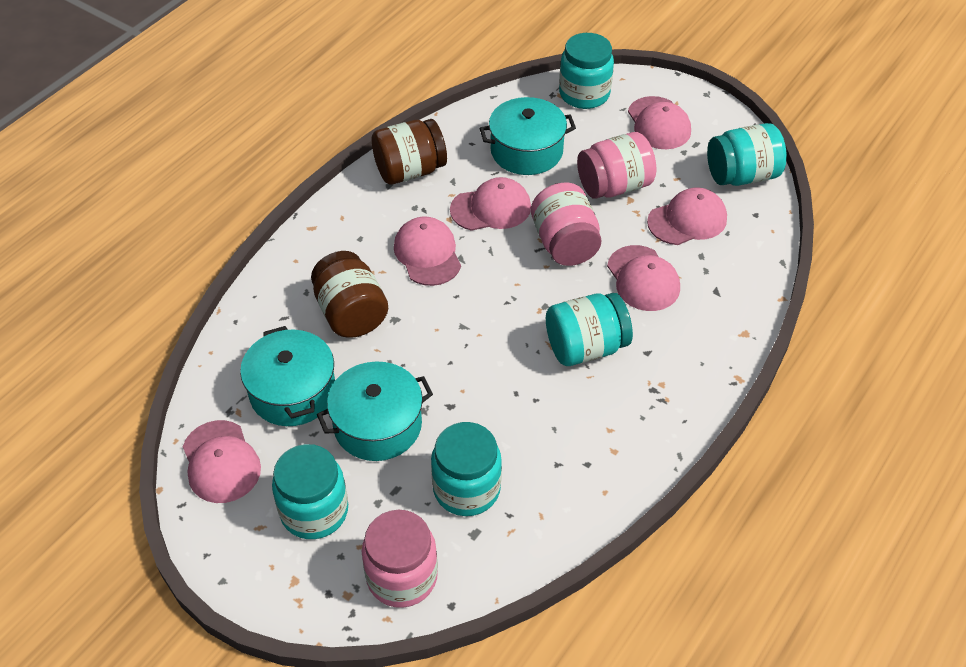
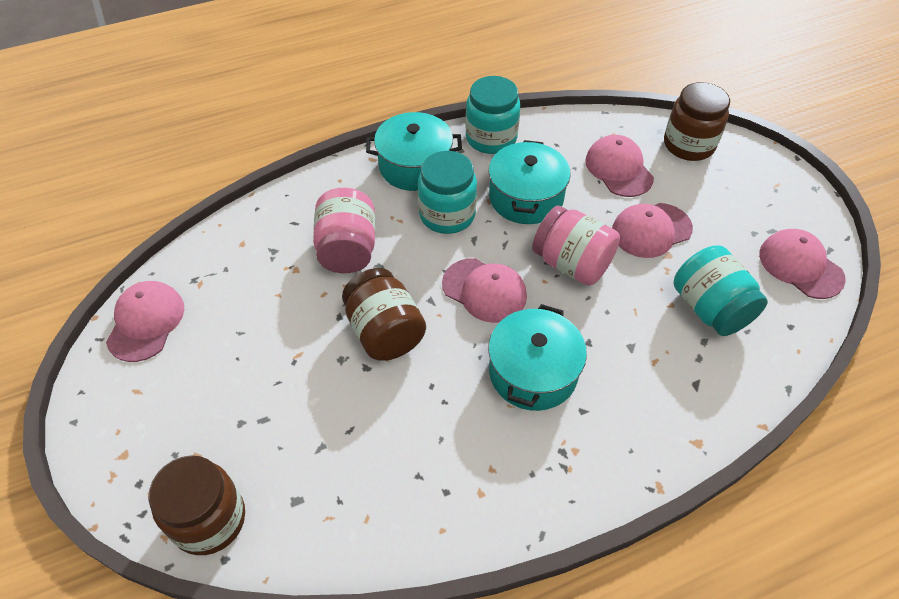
brown jar: 2 -> 3
pink cap: 6 -> 5
pink jar: 3 -> 2
turquoise jar: 5 -> 3

